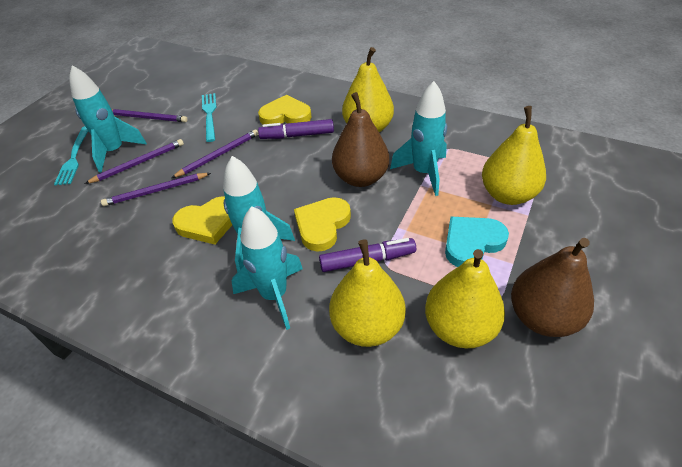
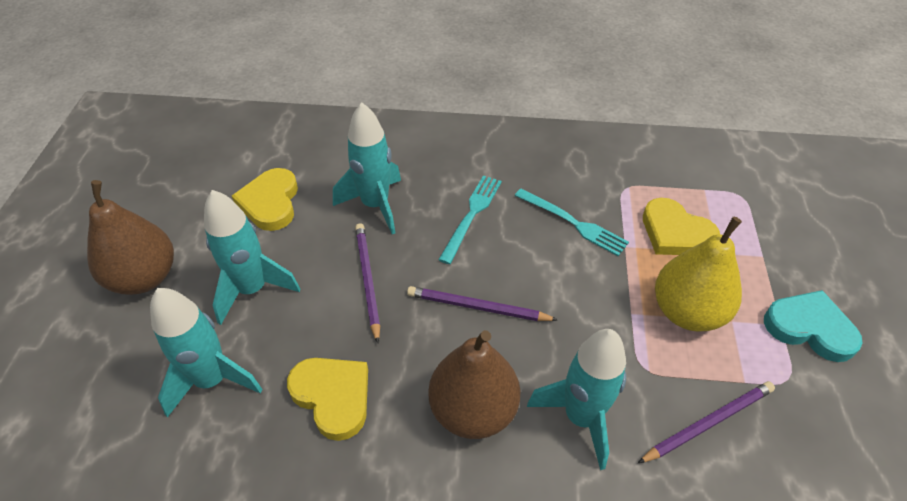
purple marker: 2 -> 0
purple pencil: 4 -> 3
yellow pear: 4 -> 1

